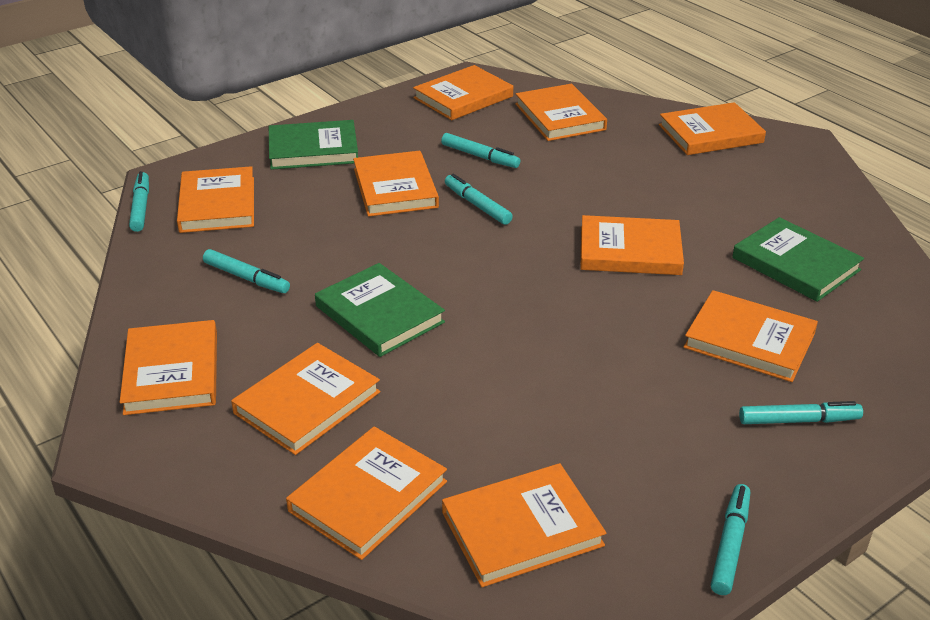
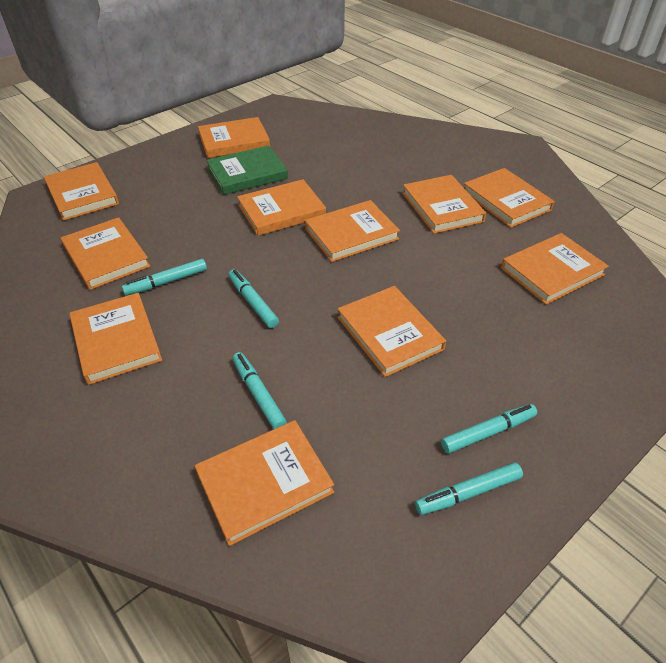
green book: 3 -> 1
turquoise marker: 6 -> 5

